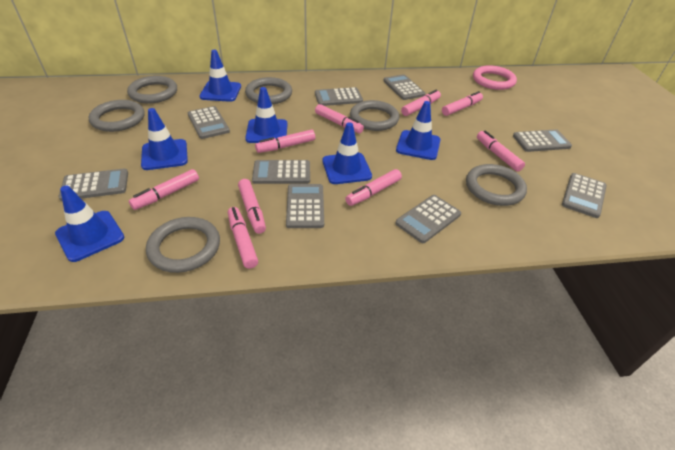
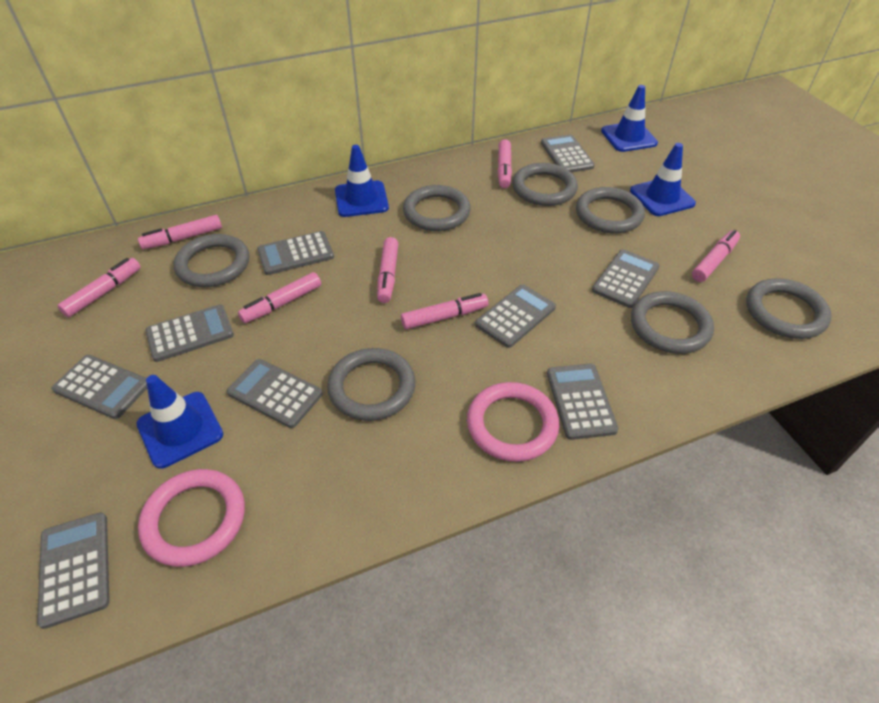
blue traffic cone: 6 -> 4
grey ring: 6 -> 7
pink marker: 9 -> 7
pink ring: 1 -> 2

